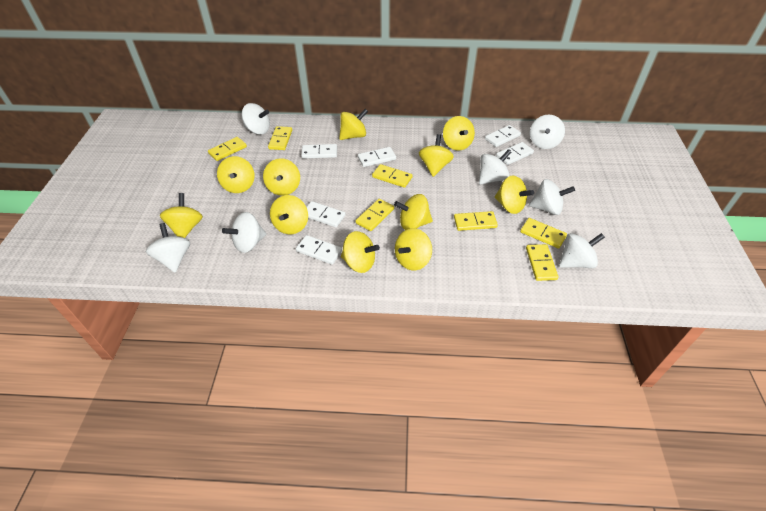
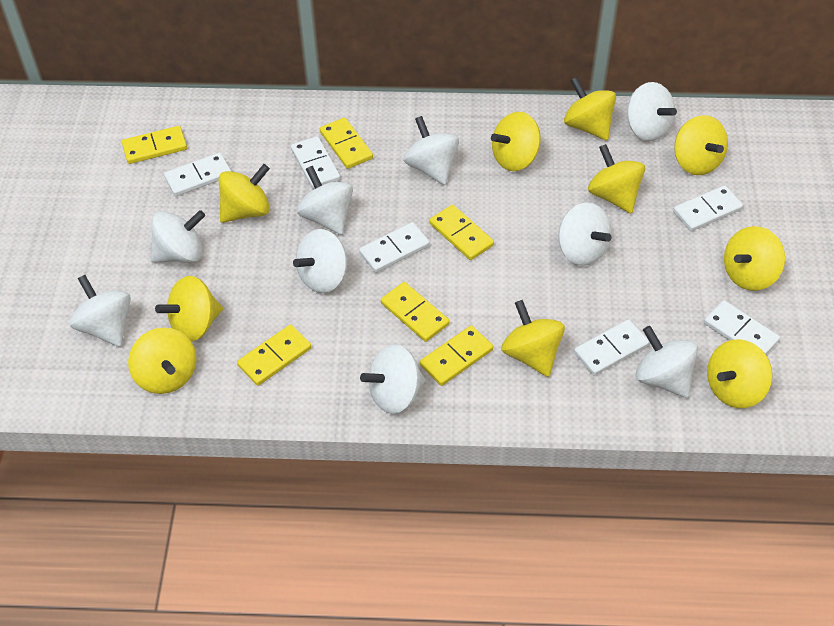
white spinning top: 7 -> 9
yellow domino: 7 -> 6
yellow spinning top: 11 -> 10

